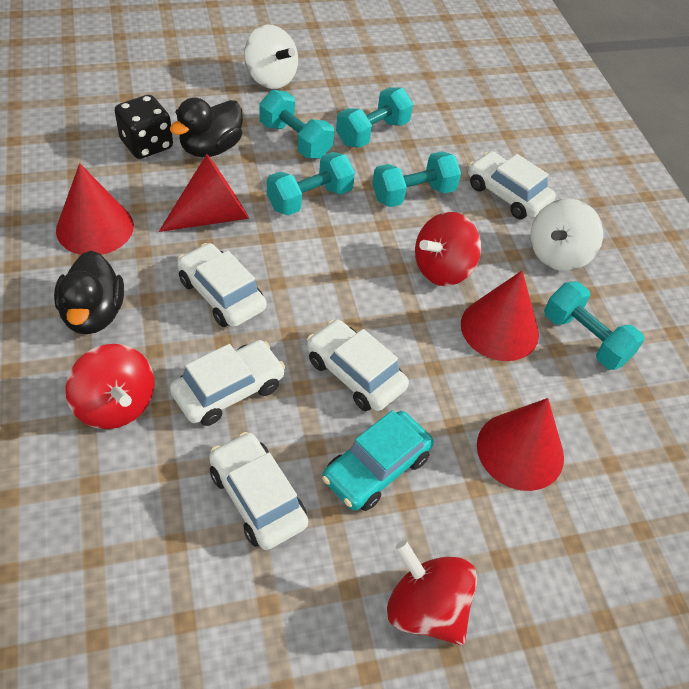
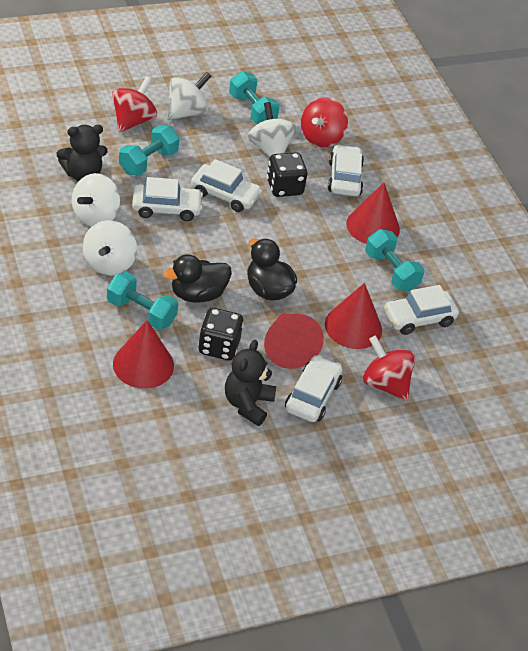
black dice: 1 -> 2
black teddy bear: 0 -> 2
turquoise car: 1 -> 0
turquoise dumbbell: 5 -> 4
white spinning top: 2 -> 4

